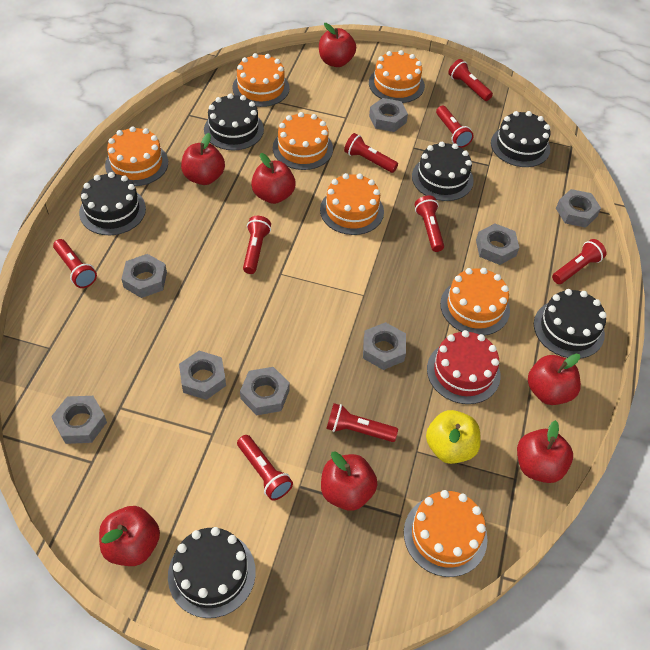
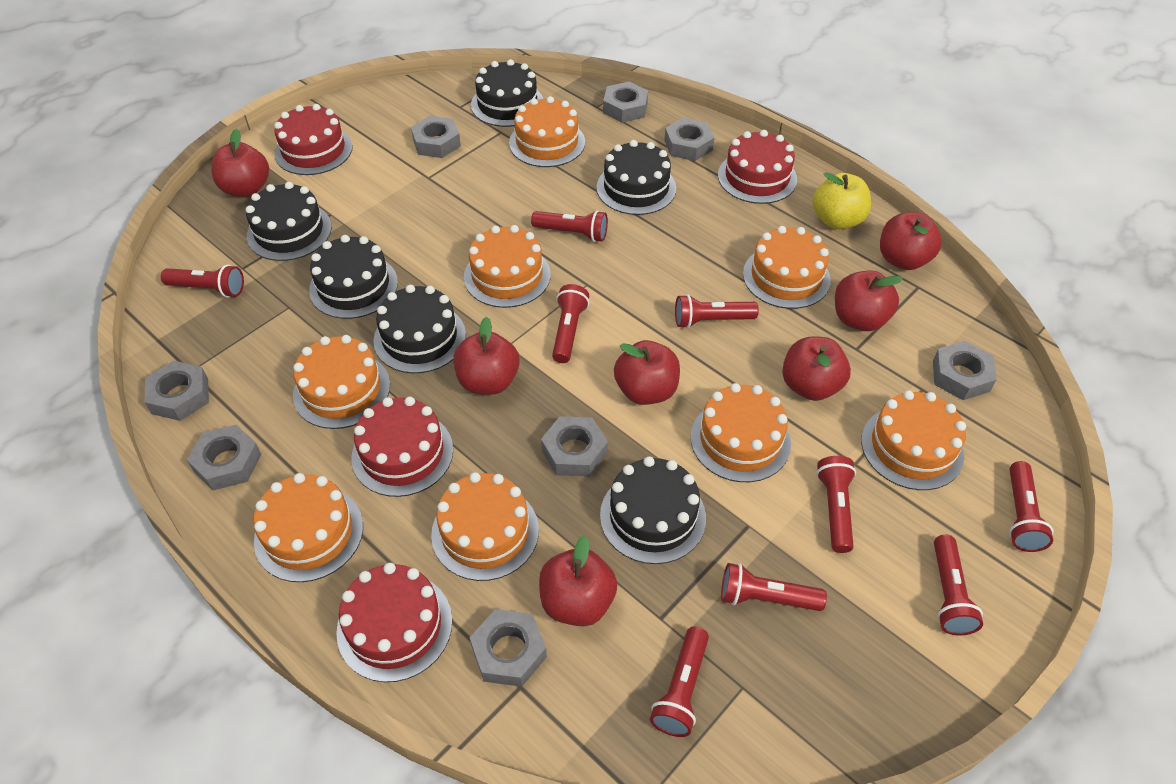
orange cake: 7 -> 8
red cake: 1 -> 4

